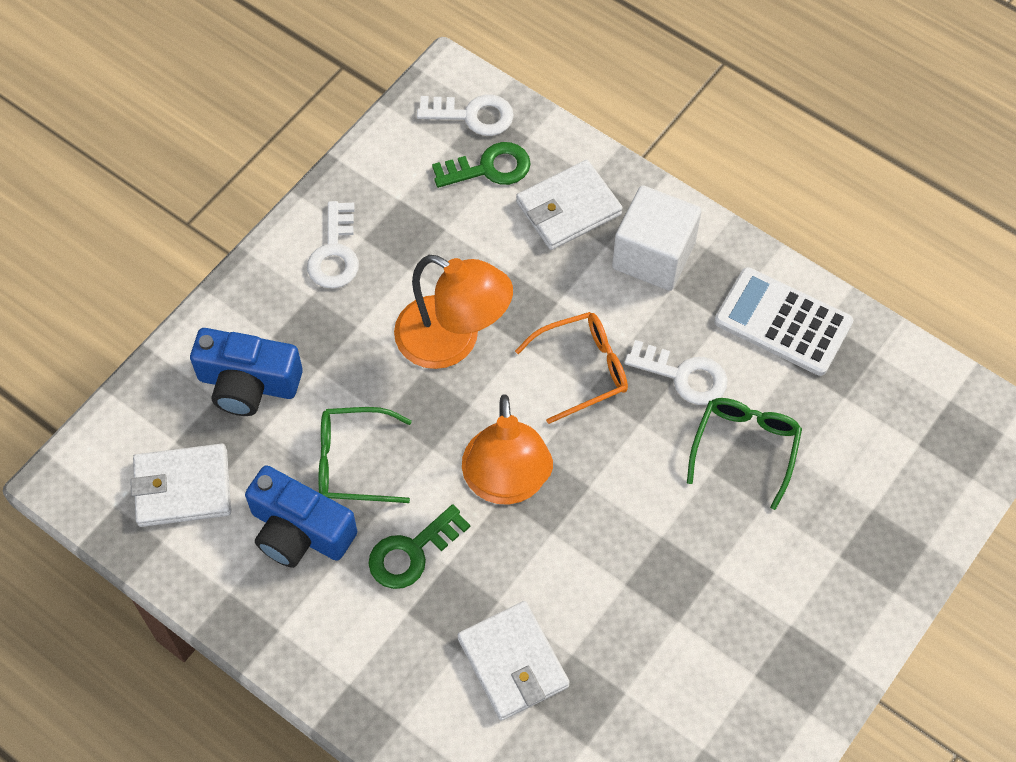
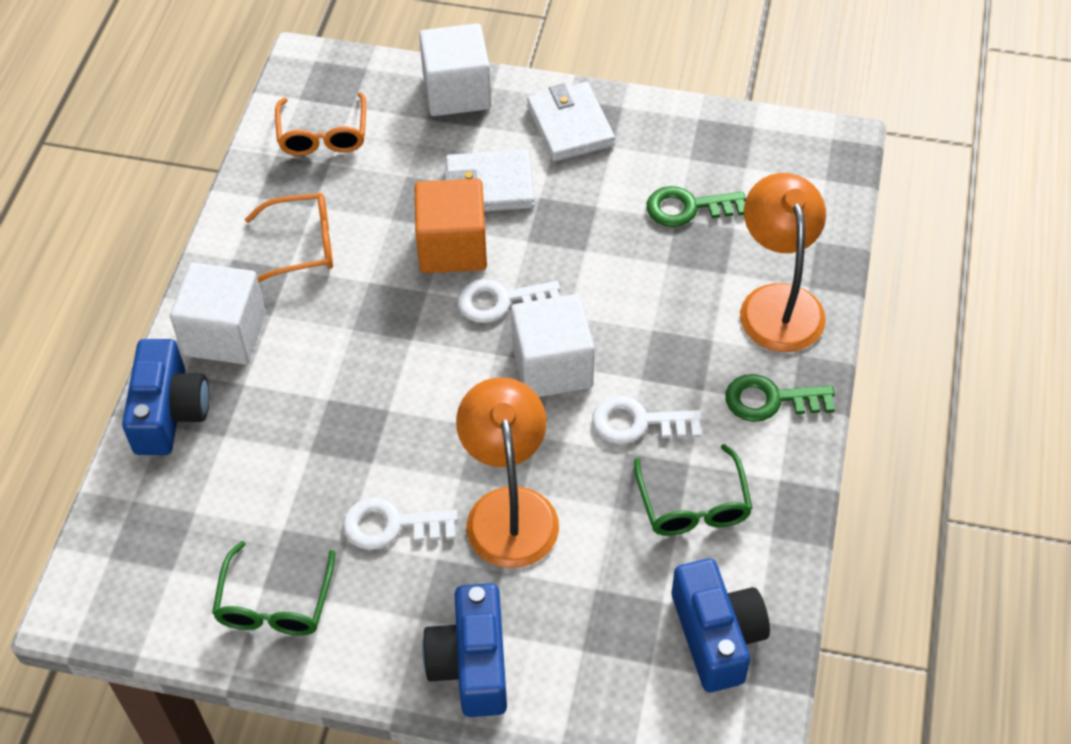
blue camera: 2 -> 3
orange cube: 0 -> 1
orange glasses: 1 -> 2
white calculator: 1 -> 0
white cube: 1 -> 3
white wallet: 3 -> 2

